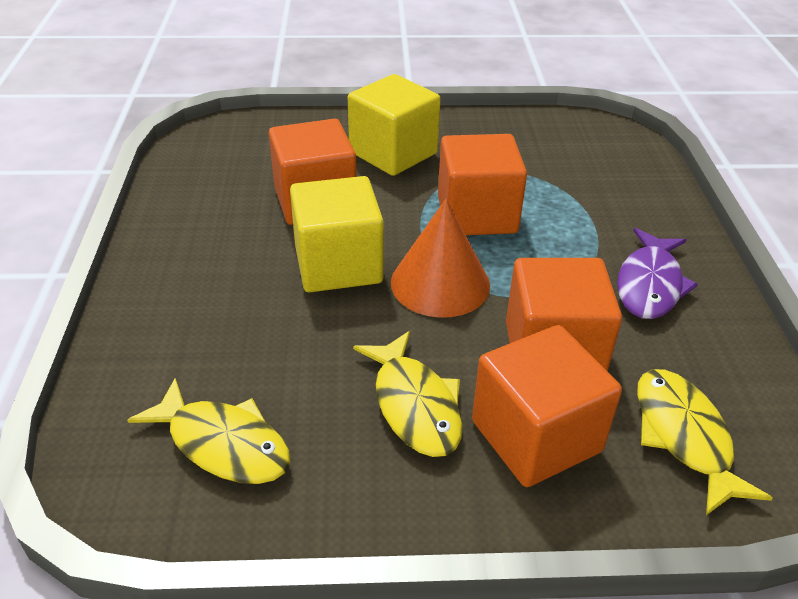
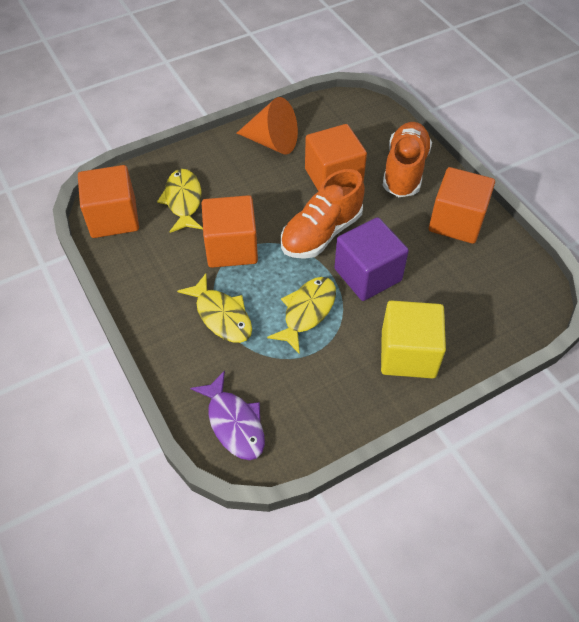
orange shoe: 0 -> 2
purple cube: 0 -> 1
yellow cube: 2 -> 1

